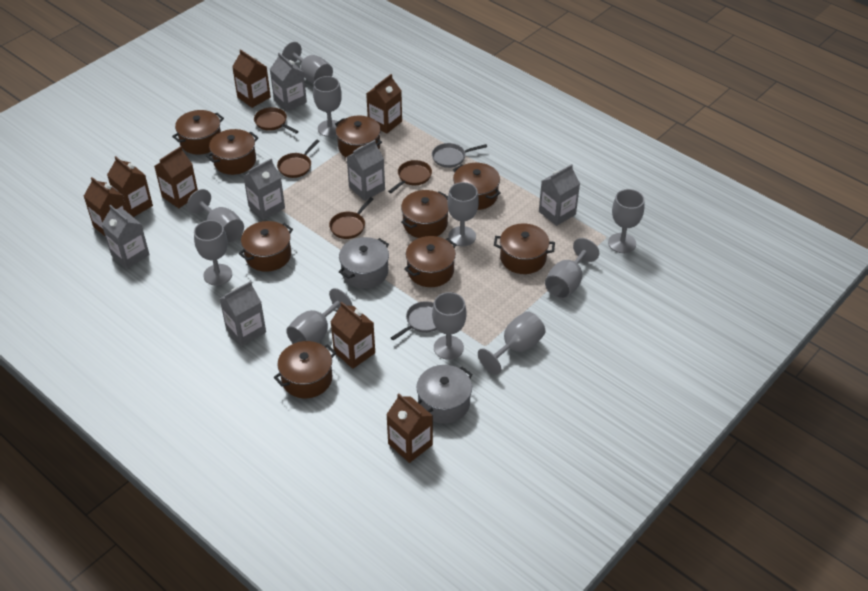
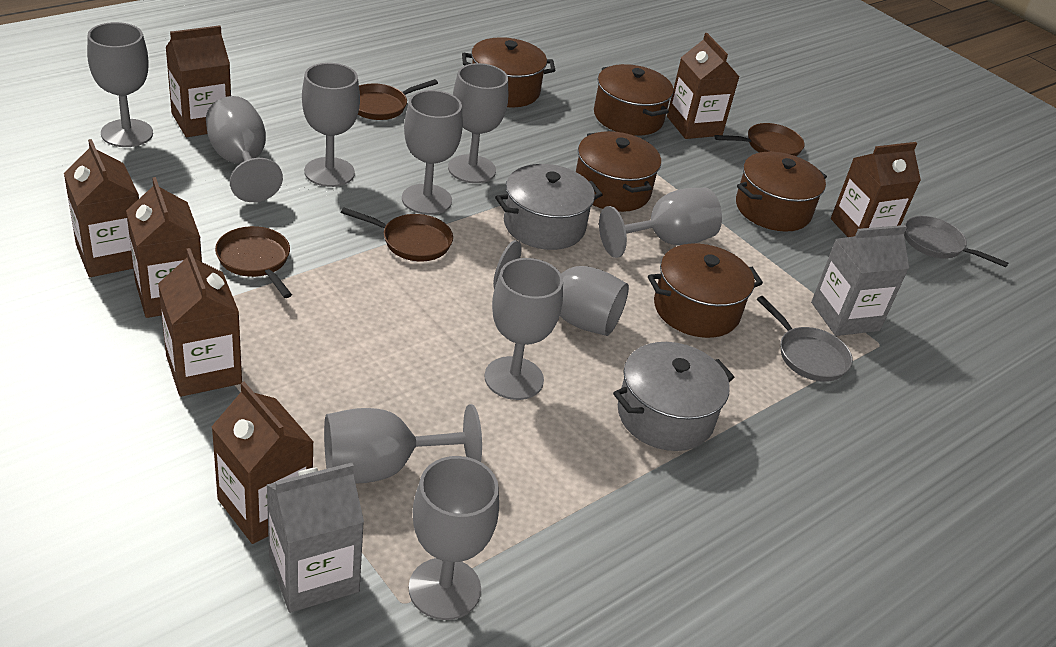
brown pot: 9 -> 5
grey carton: 6 -> 2

